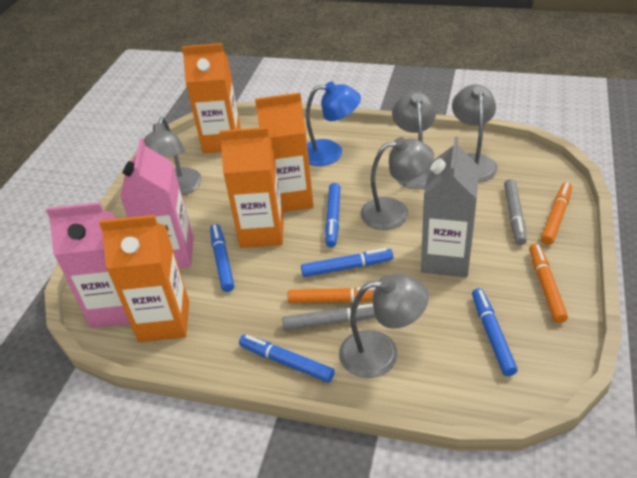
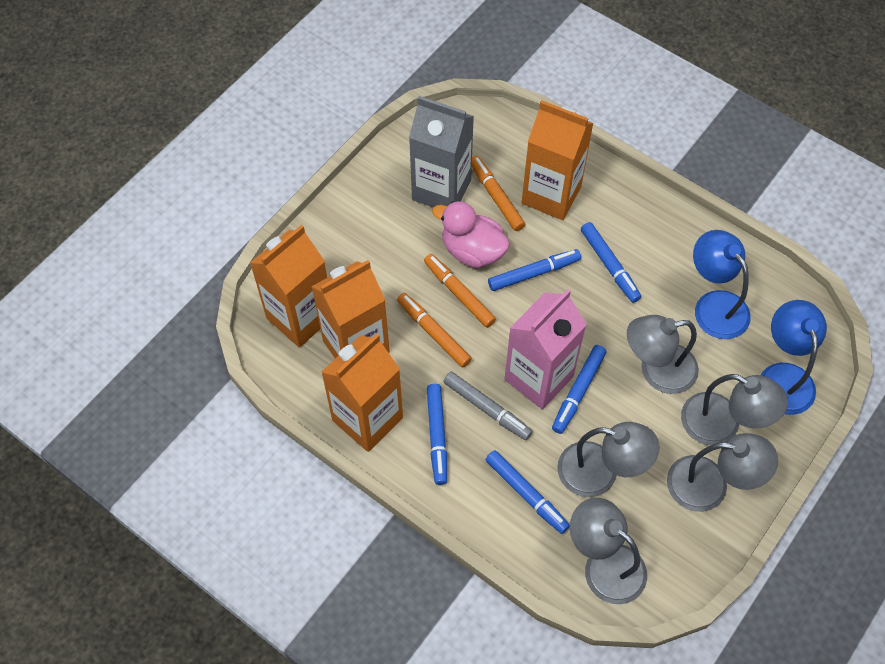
blue lamp: 1 -> 2
grey marker: 2 -> 1
pink carton: 2 -> 1
pink duck: 0 -> 1

